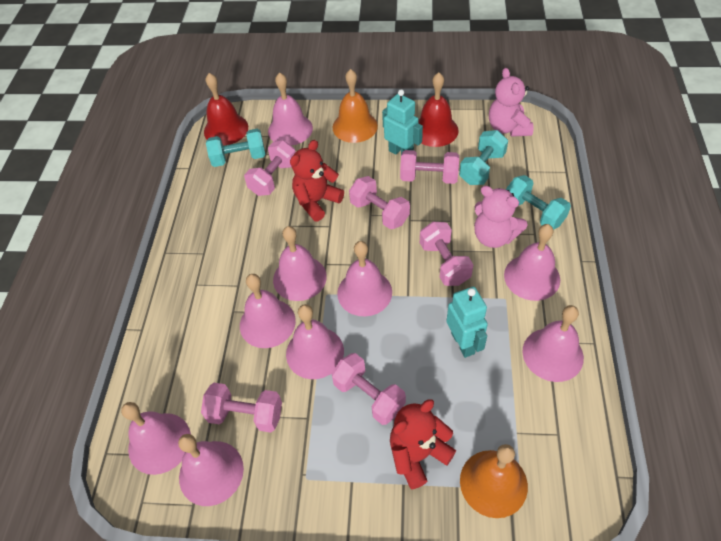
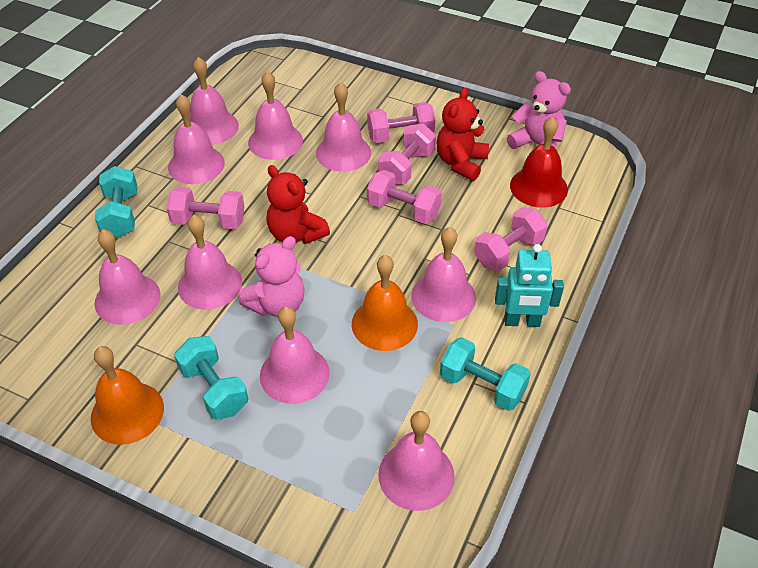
pink dumbbell: 6 -> 5
red bell: 2 -> 1
turquoise robot: 2 -> 1

